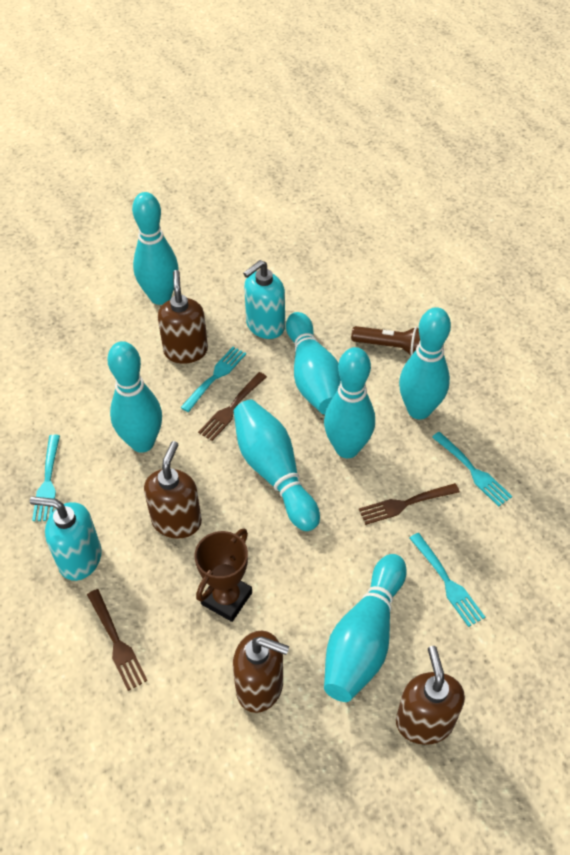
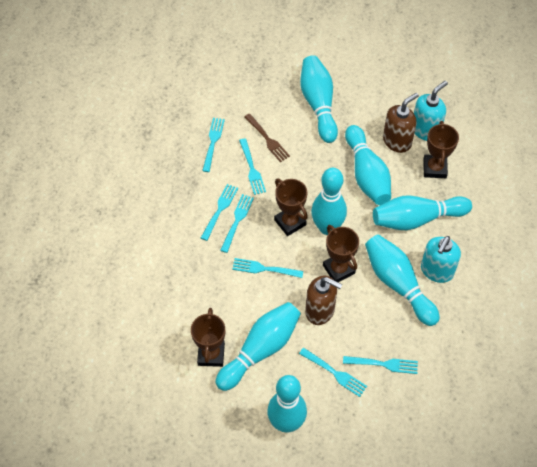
brown flashlight: 1 -> 0
brown fork: 3 -> 1
brown soap dispenser: 4 -> 2
brown trophy: 1 -> 4
turquoise fork: 4 -> 7

